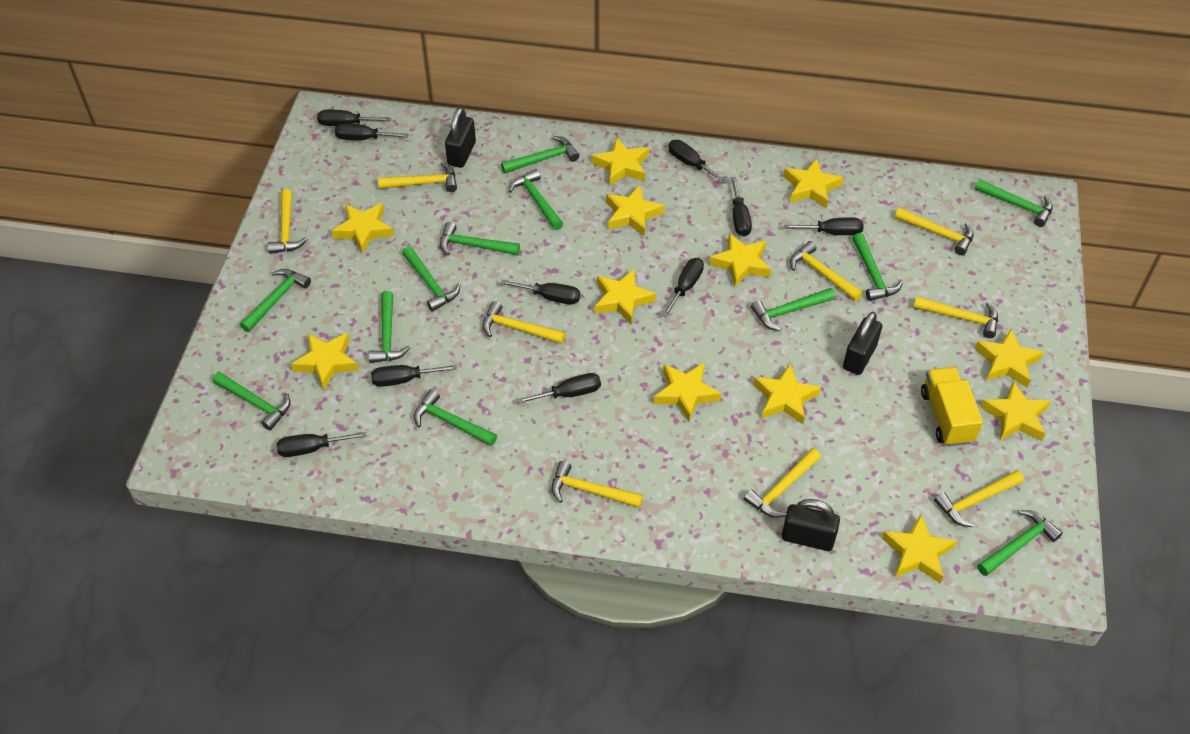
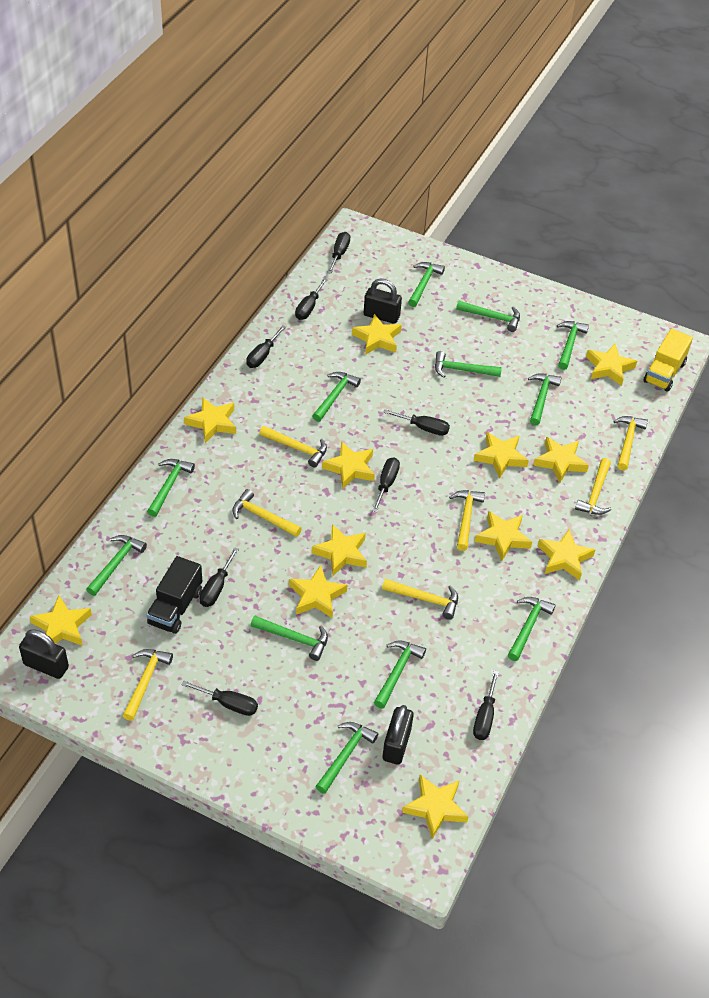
black screwdriver: 10 -> 8
black truck: 0 -> 1
yellow hammer: 9 -> 7

